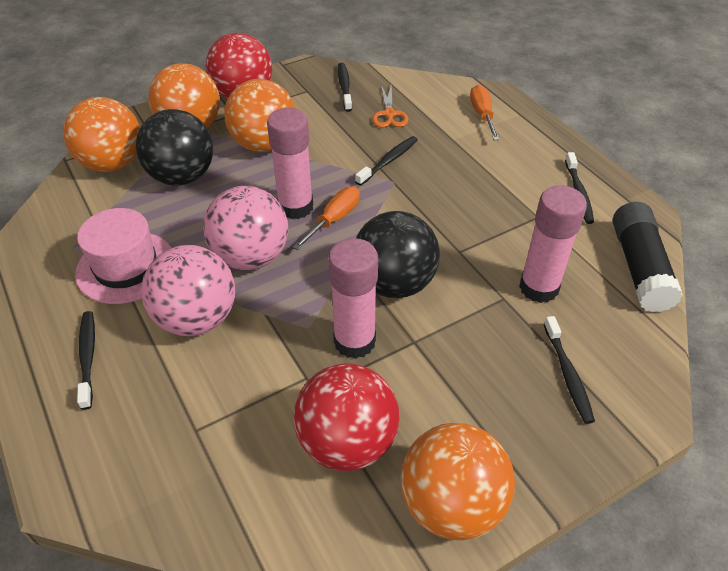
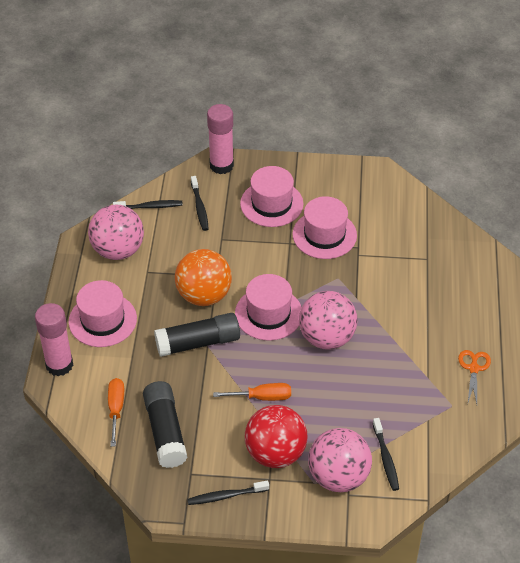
black ball: 2 -> 0
black glue stick: 1 -> 2
black toothbrush: 5 -> 4
orange ball: 4 -> 1
pink ball: 2 -> 3
pink glue stick: 3 -> 2
pink hat: 1 -> 4
red ball: 2 -> 1

